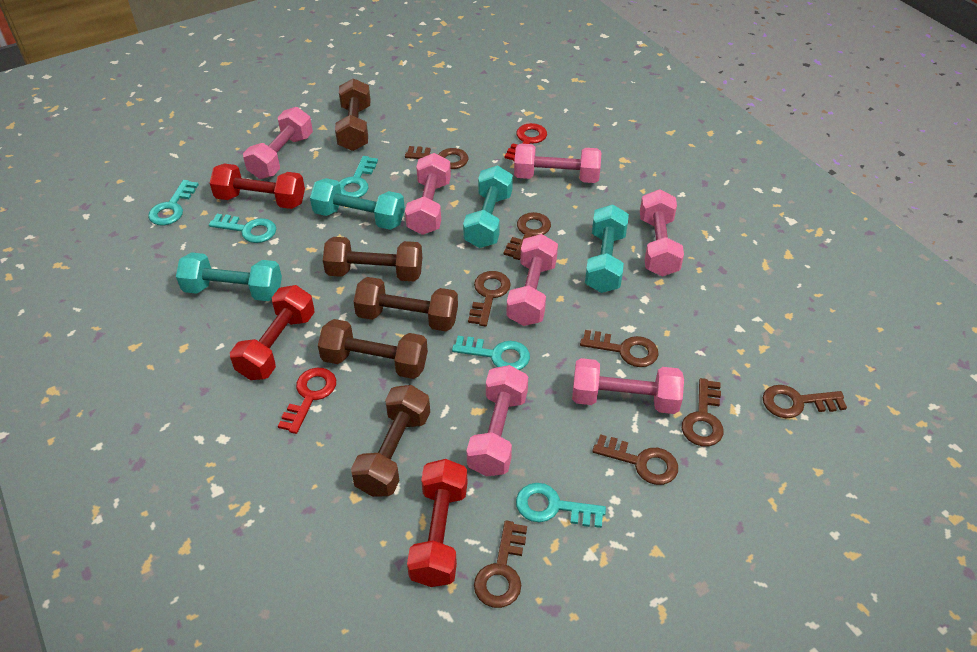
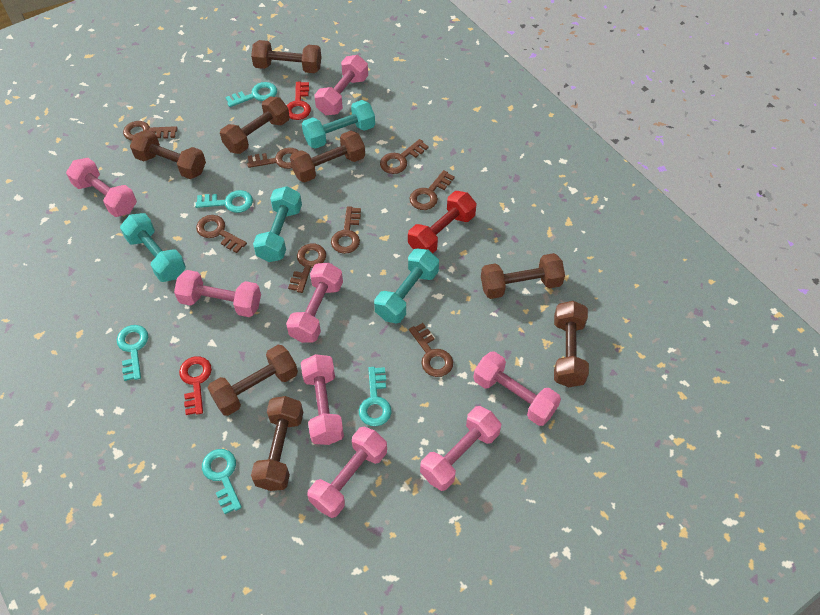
brown dumbbell: 5 -> 8
pink dumbbell: 7 -> 8
red dumbbell: 3 -> 1

